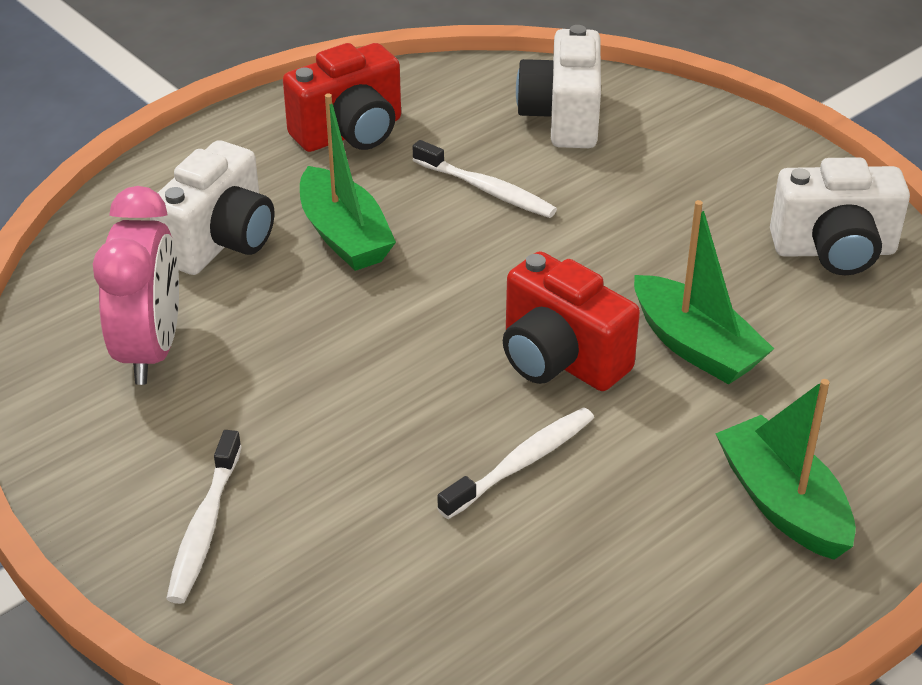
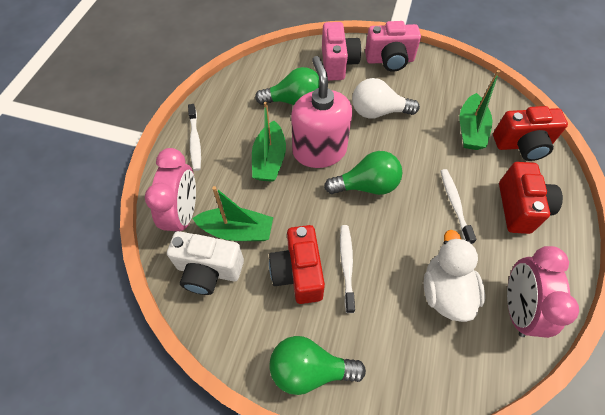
green light bulb: 0 -> 3
pink camera: 0 -> 2
pink clock: 1 -> 2
pink soap dispenser: 0 -> 1
red camera: 2 -> 3
white camera: 3 -> 1
white duck: 0 -> 1
white light bulb: 0 -> 1

